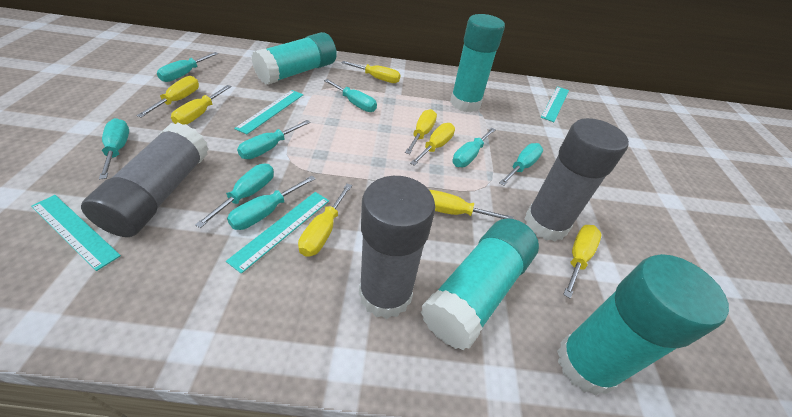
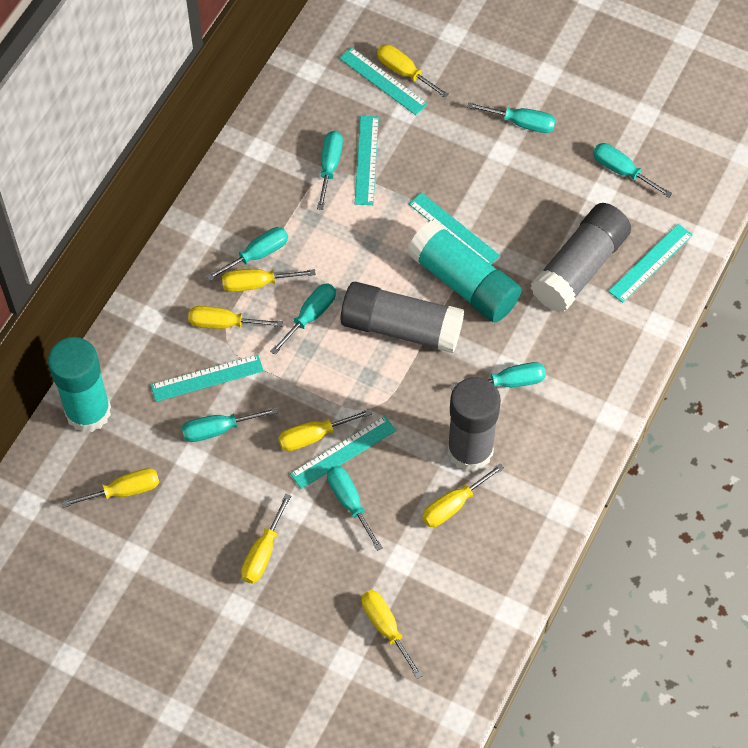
turquoise glue stick: 4 -> 2
turquoise ruler: 4 -> 6

